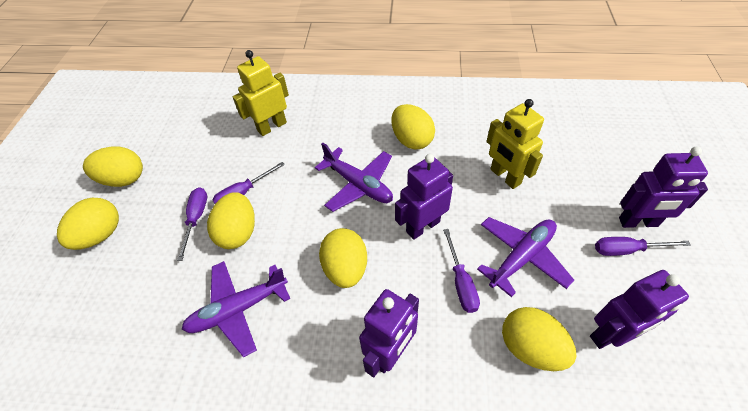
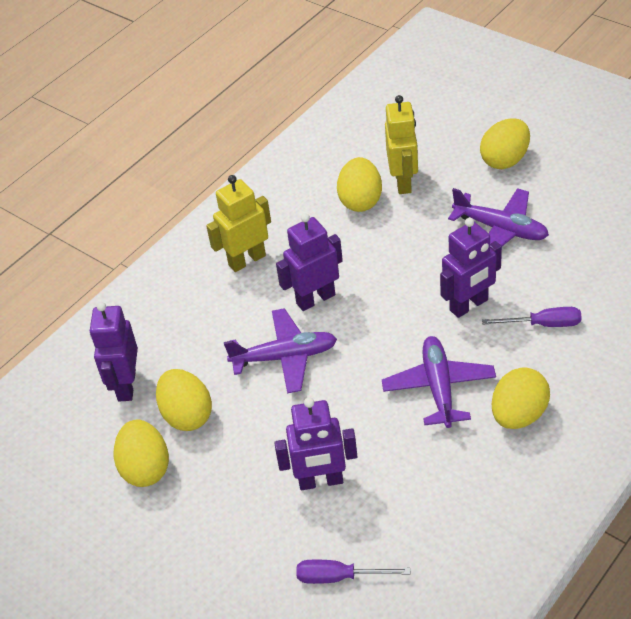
purple screwdriver: 4 -> 2
yellow egg: 6 -> 5

